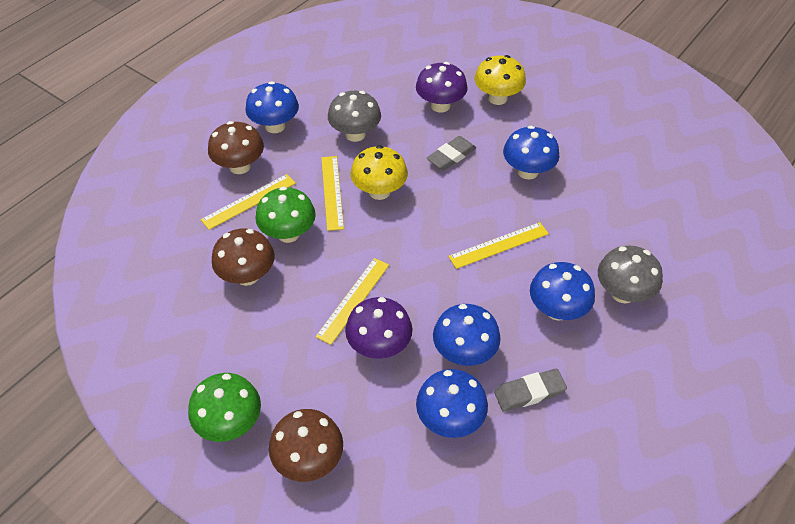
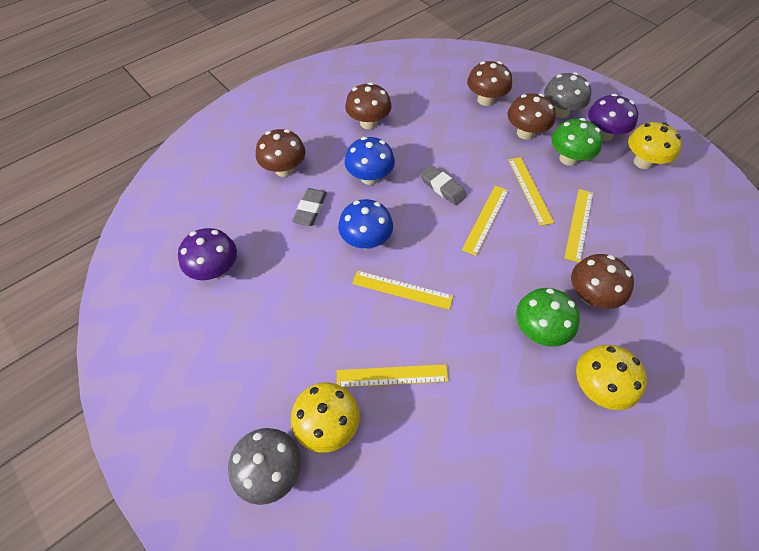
blue mushroom: 5 -> 2
brown mushroom: 3 -> 5
yellow mushroom: 2 -> 3
yellow ruler: 4 -> 5

